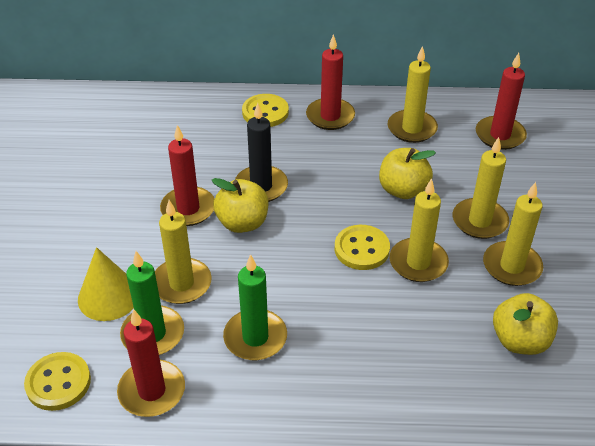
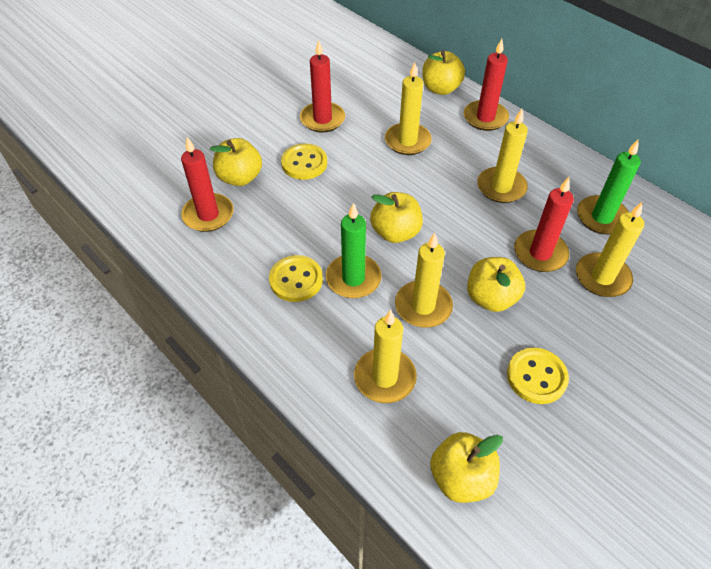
black candle: 1 -> 0
yellow apple: 3 -> 5
yellow cone: 1 -> 0

